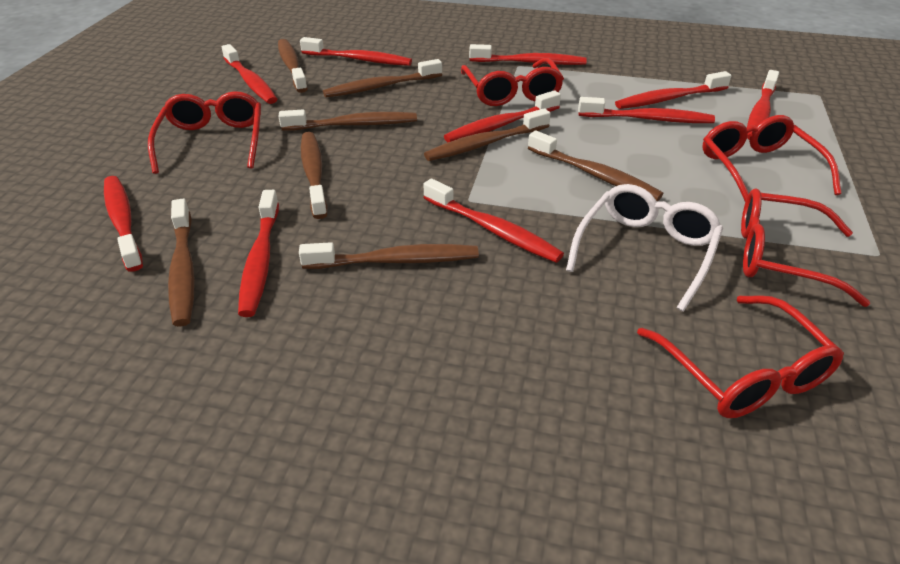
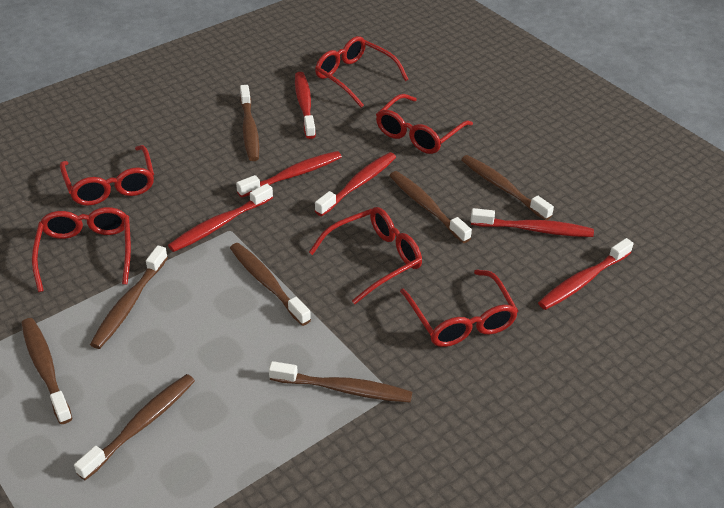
red glasses: 5 -> 6
red toothbrush: 10 -> 6
white glasses: 1 -> 0

